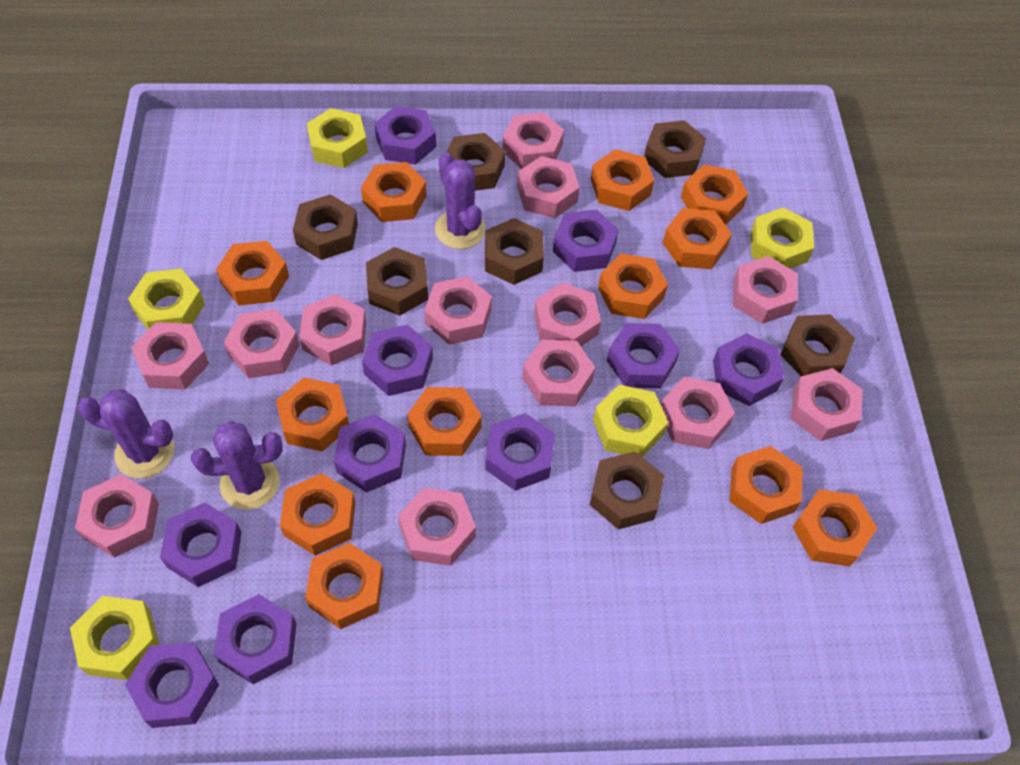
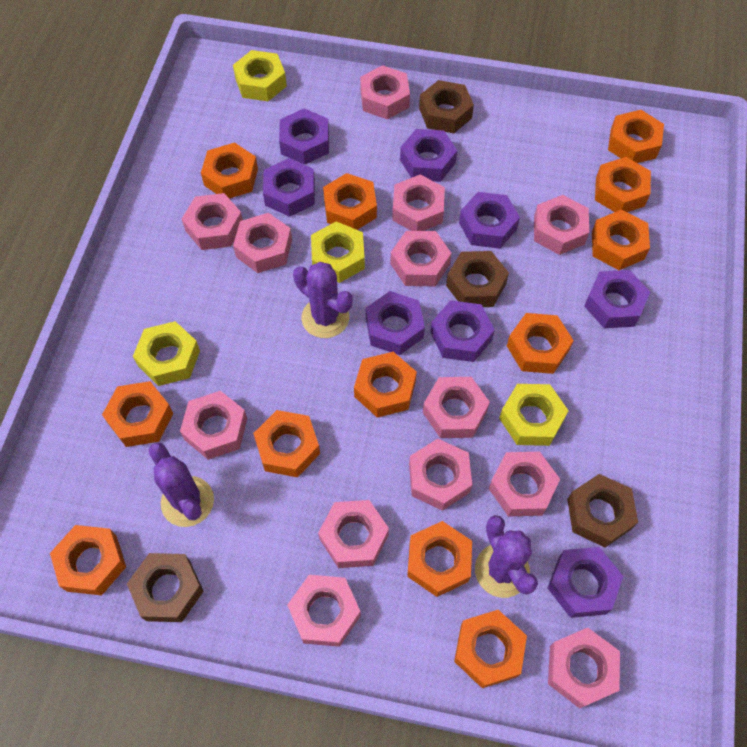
brown nut: 7 -> 4
purple nut: 10 -> 8
yellow nut: 5 -> 4

